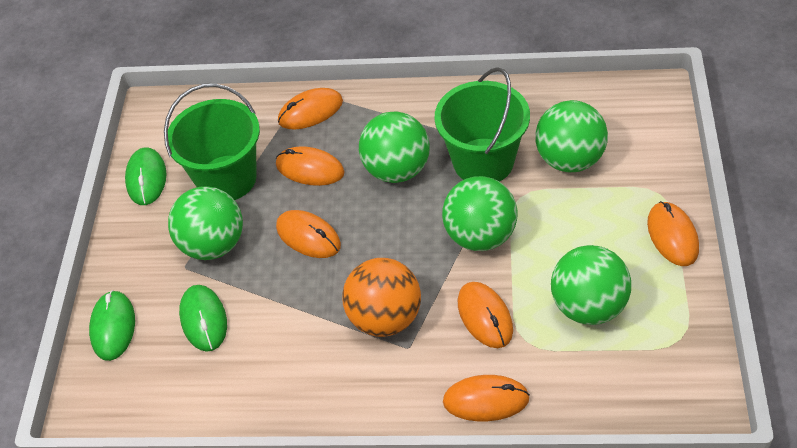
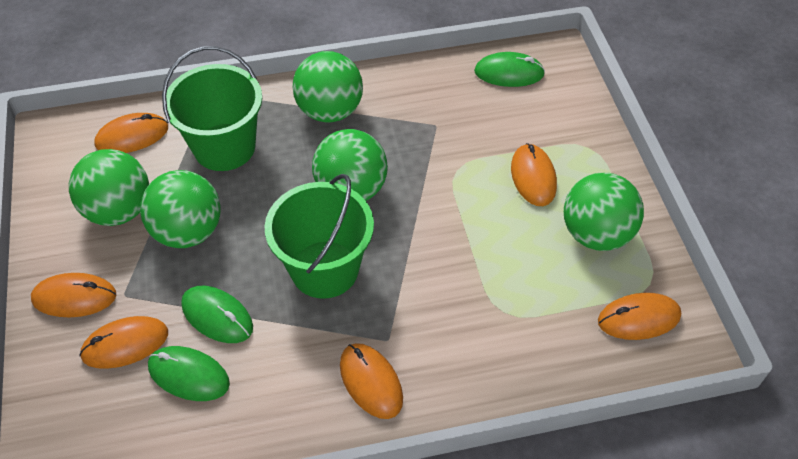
orange ball: 1 -> 0

